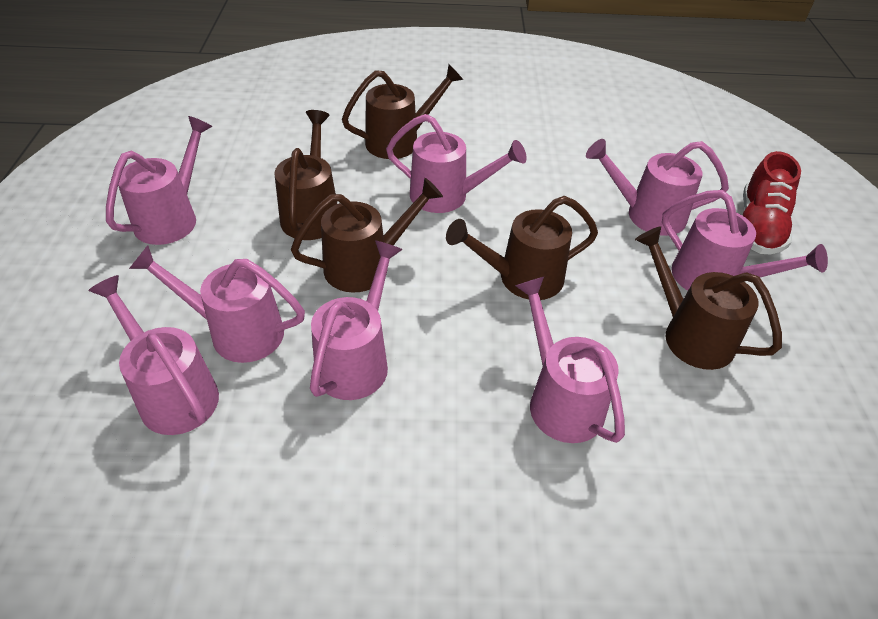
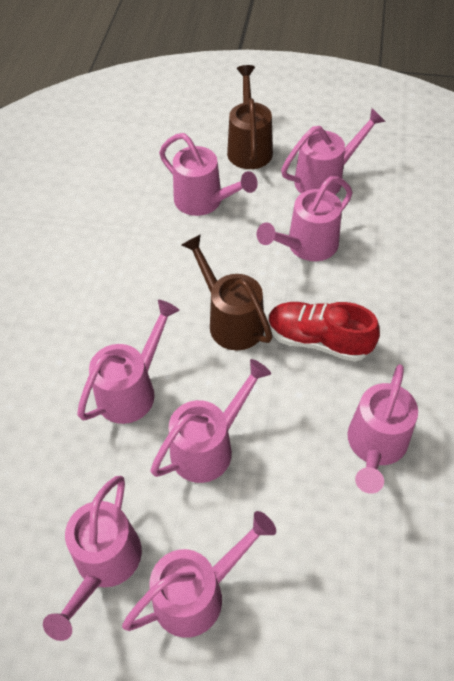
brown watering can: 5 -> 2

